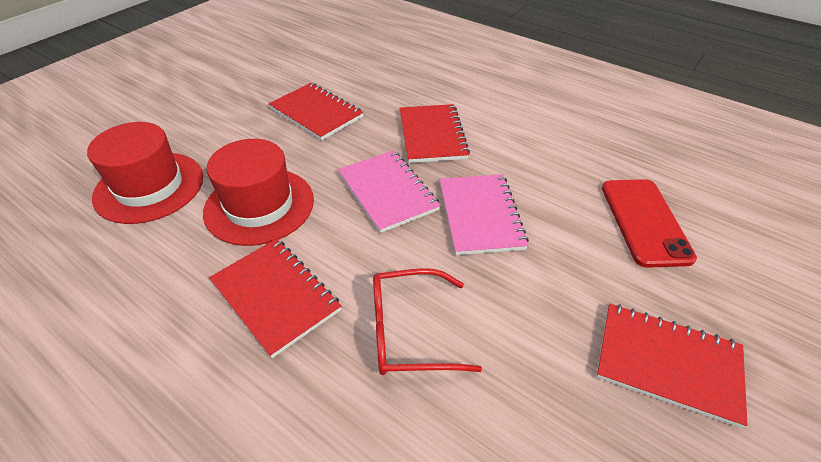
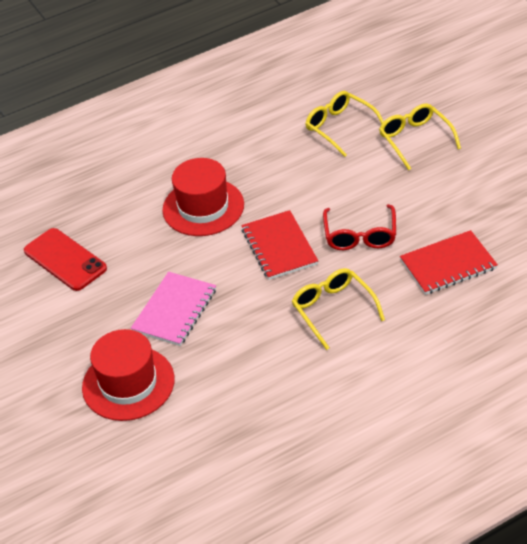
pink notebook: 2 -> 1
red notebook: 4 -> 2
yellow glasses: 0 -> 3

